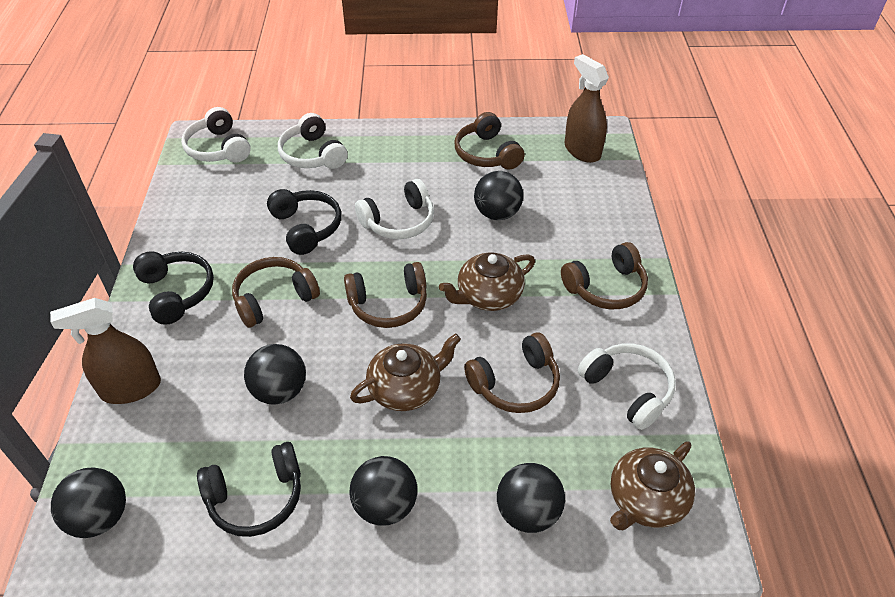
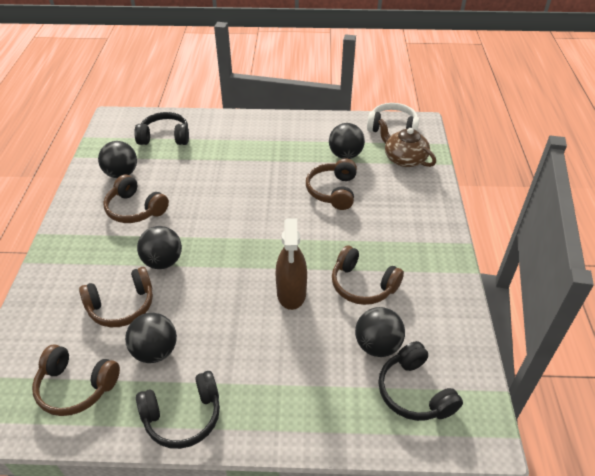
brown spray bottle: 2 -> 1
brown teapot: 3 -> 1
white headphones: 4 -> 1

